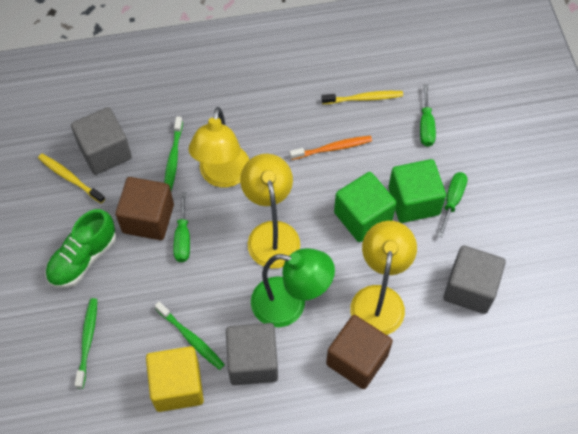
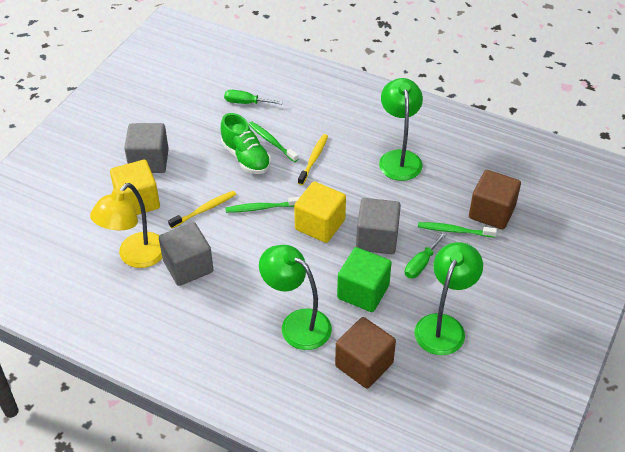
green cube: 2 -> 1
green lamp: 1 -> 3
green screwdriver: 3 -> 2
orange toothbrush: 1 -> 0
yellow cube: 1 -> 2
yellow lamp: 3 -> 1

